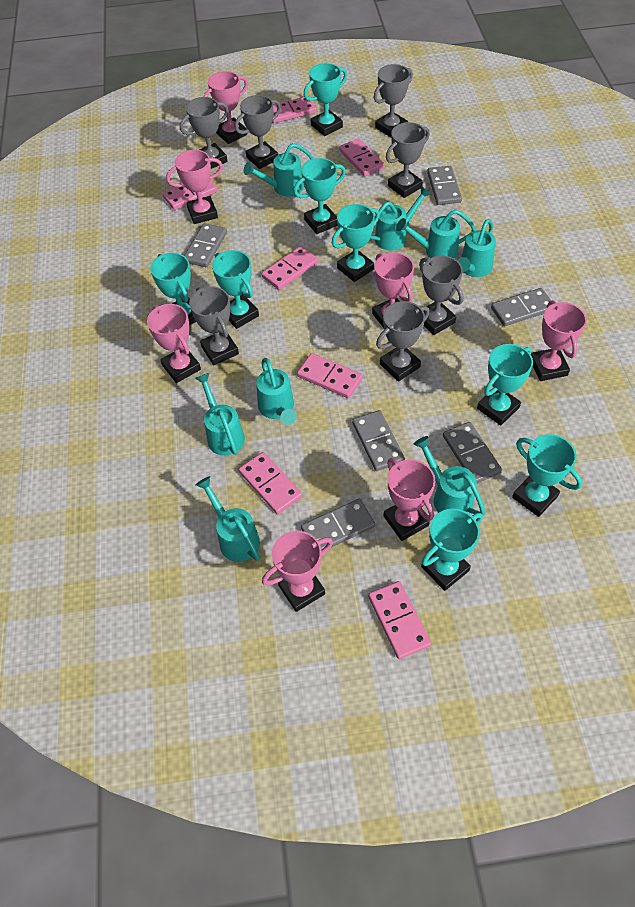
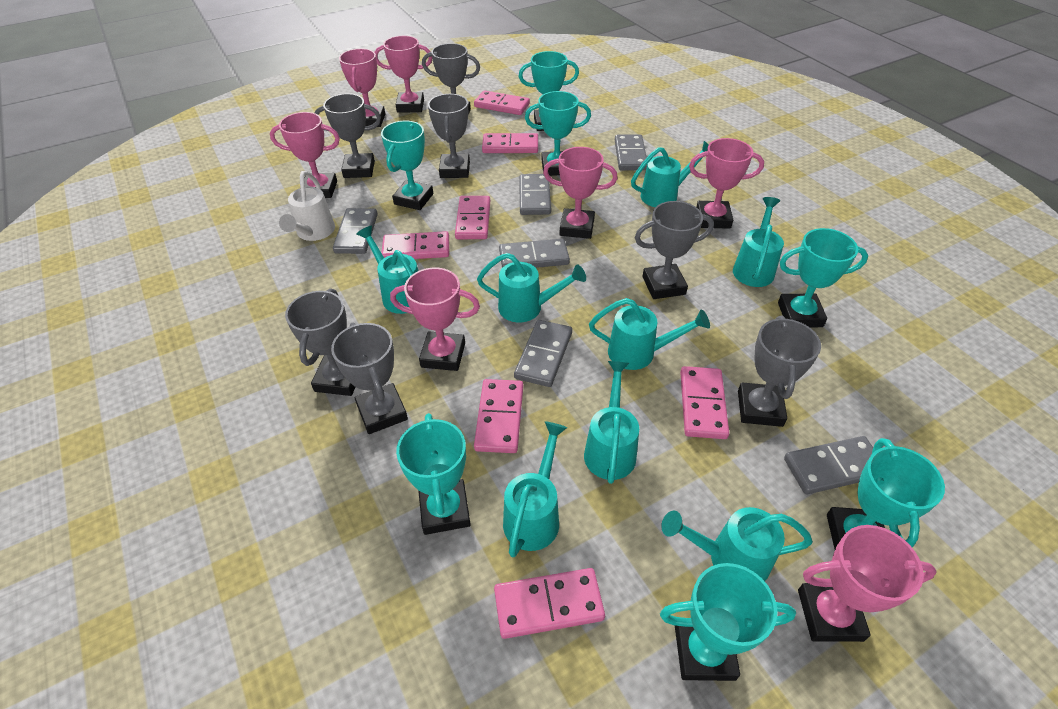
turquoise trophy: 8 -> 7
white watering can: 0 -> 1

